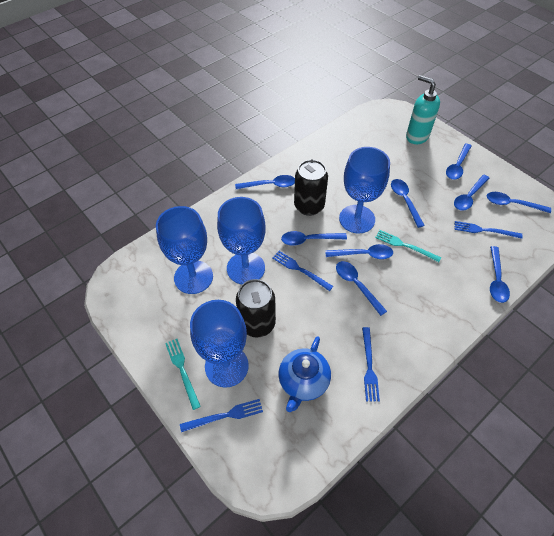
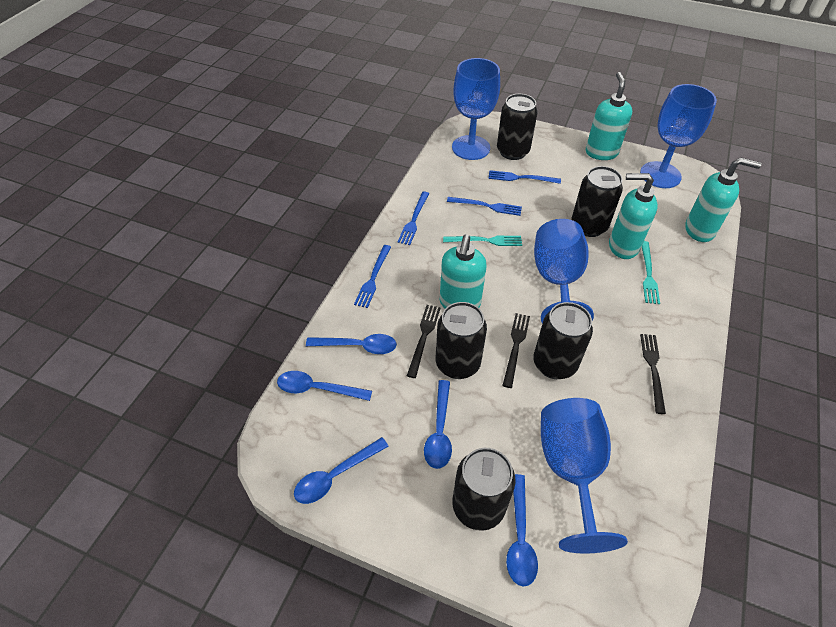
black can: 2 -> 5
black fork: 0 -> 3
blue spoon: 9 -> 5
blue teapot: 1 -> 0
turquoise soap dispenser: 1 -> 4

